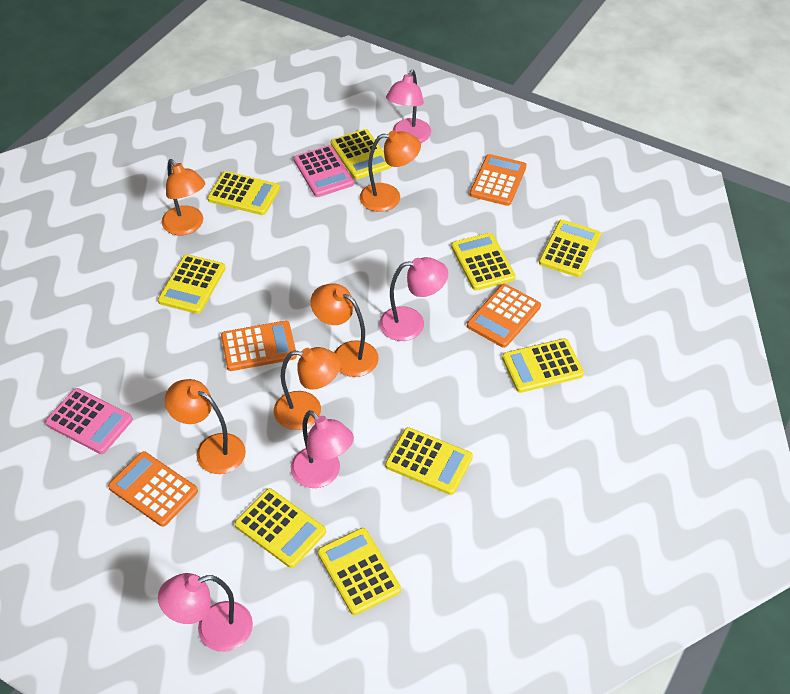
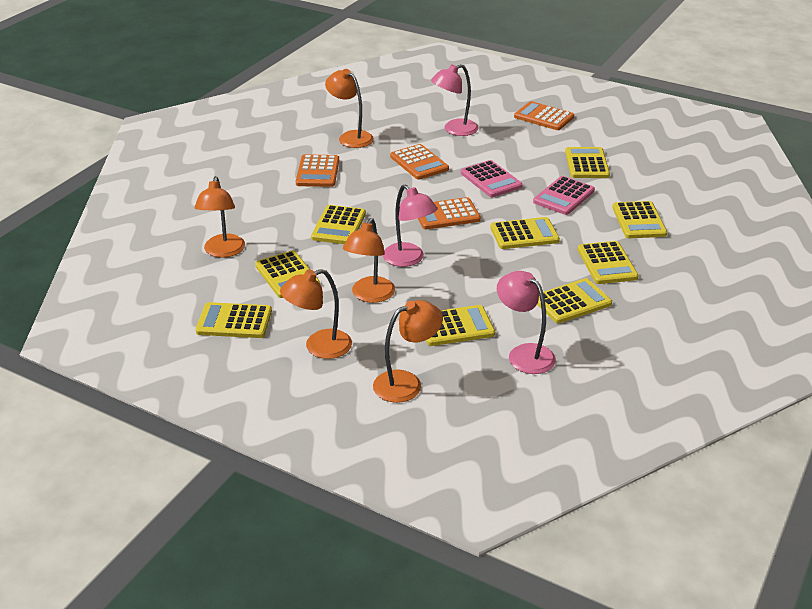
pink lamp: 4 -> 3

